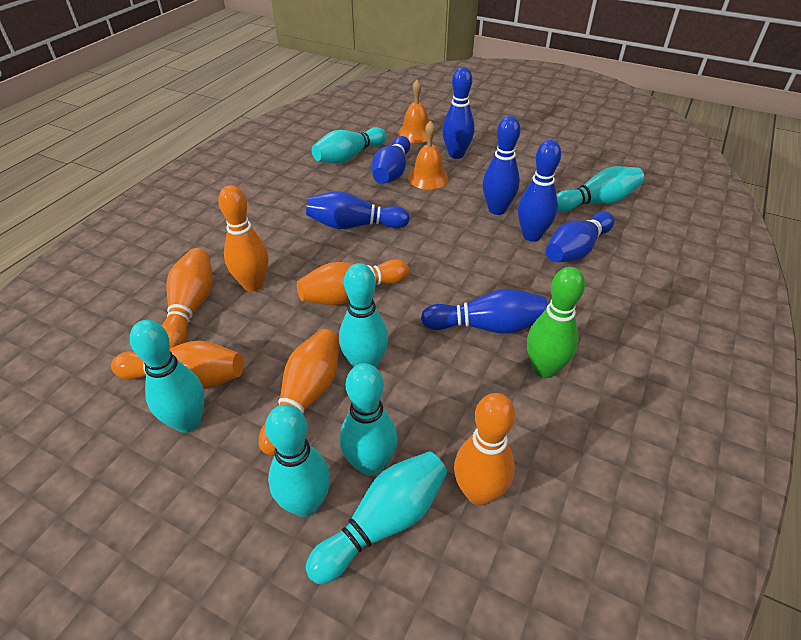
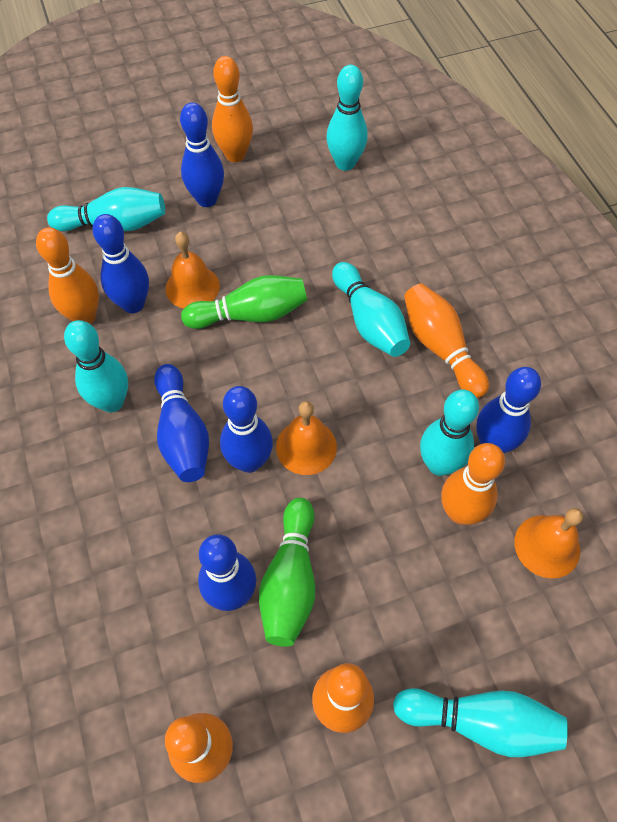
blue bowling pin: 7 -> 6
green bowling pin: 1 -> 2
orange bell: 2 -> 3
turquoise bowling pin: 7 -> 6

